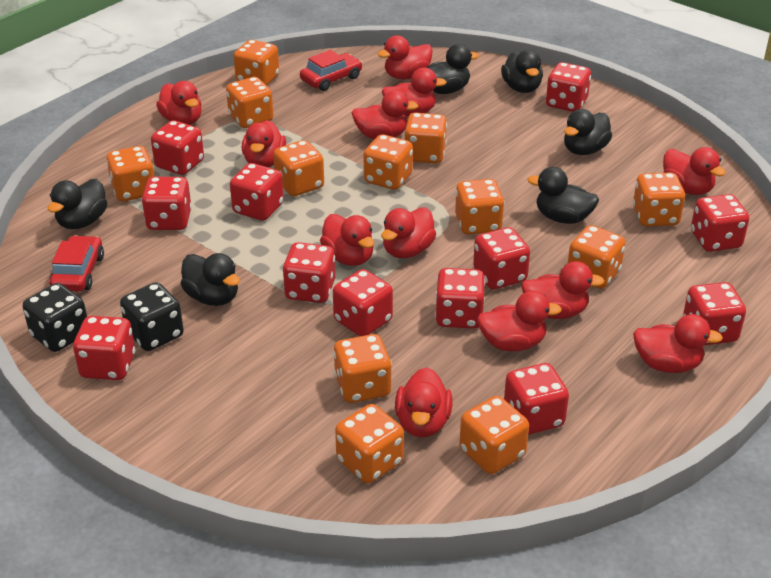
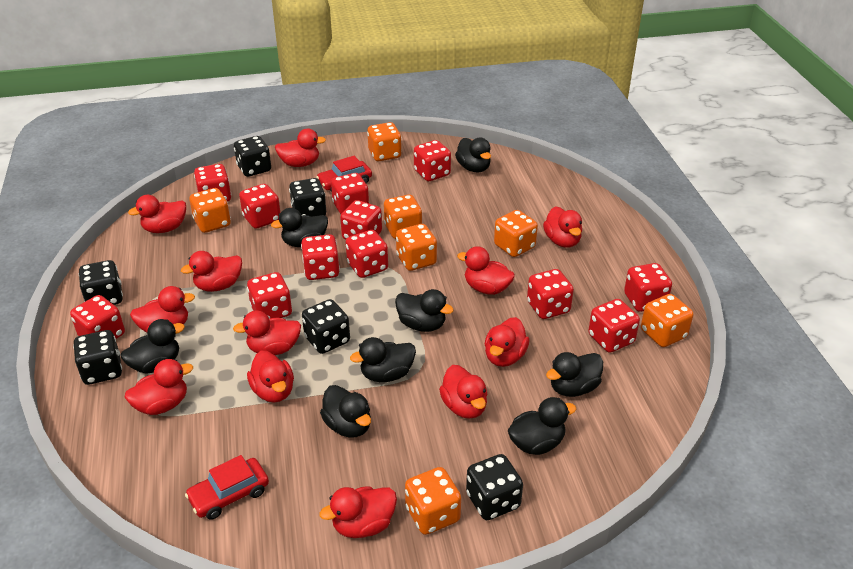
black dice: 2 -> 6
black duck: 6 -> 8
orange dice: 12 -> 7

